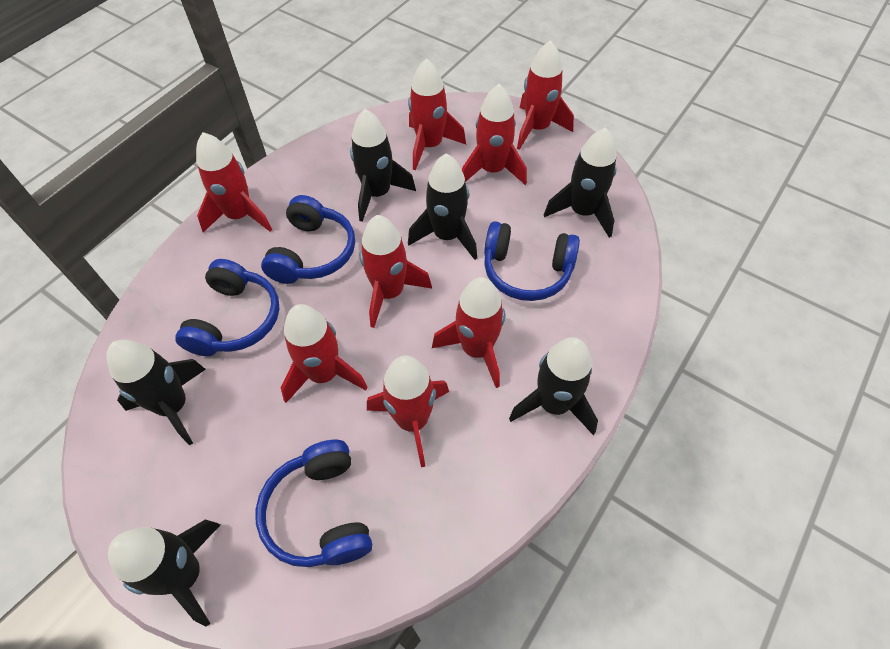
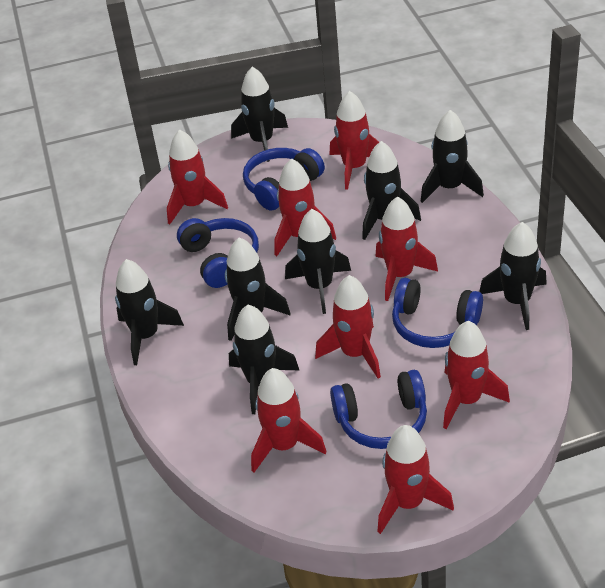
black rocket: 6 -> 8

